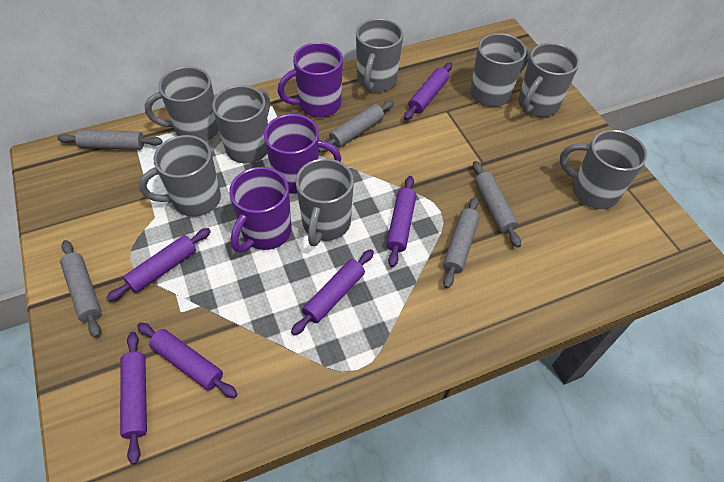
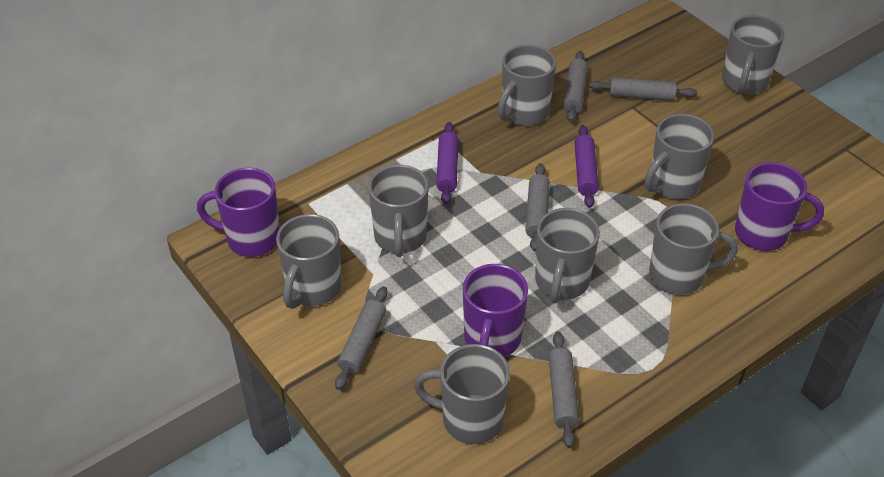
purple rolling pin: 6 -> 2

